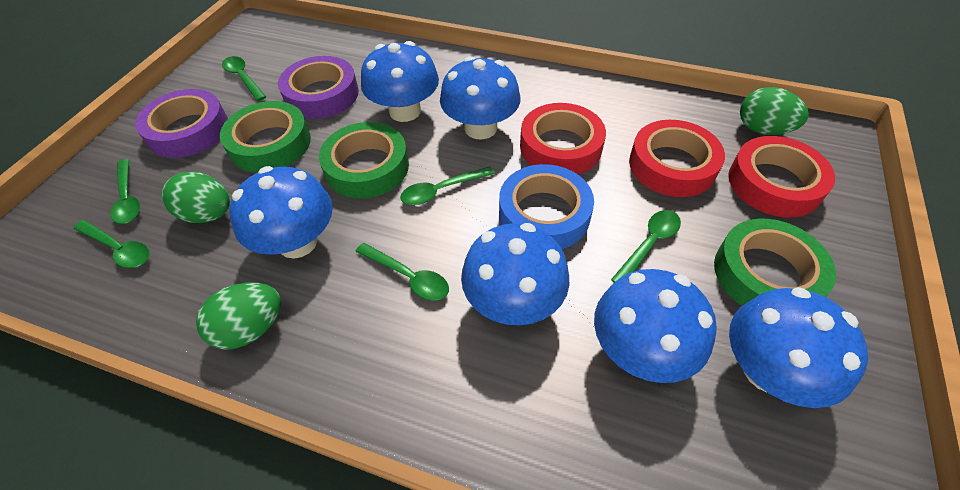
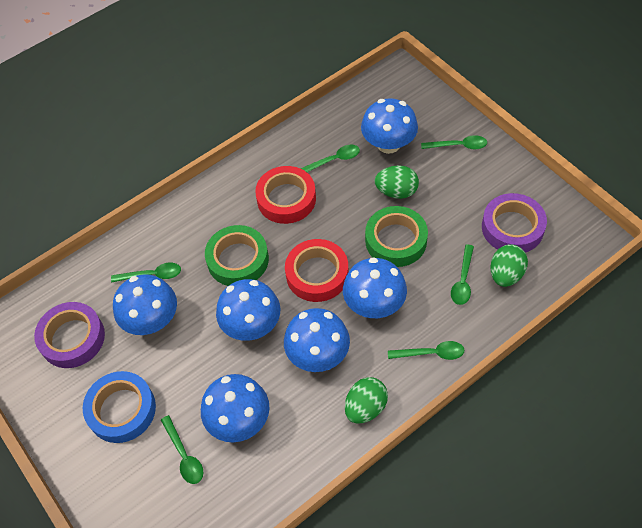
green tape: 3 -> 2
red tape: 3 -> 2

